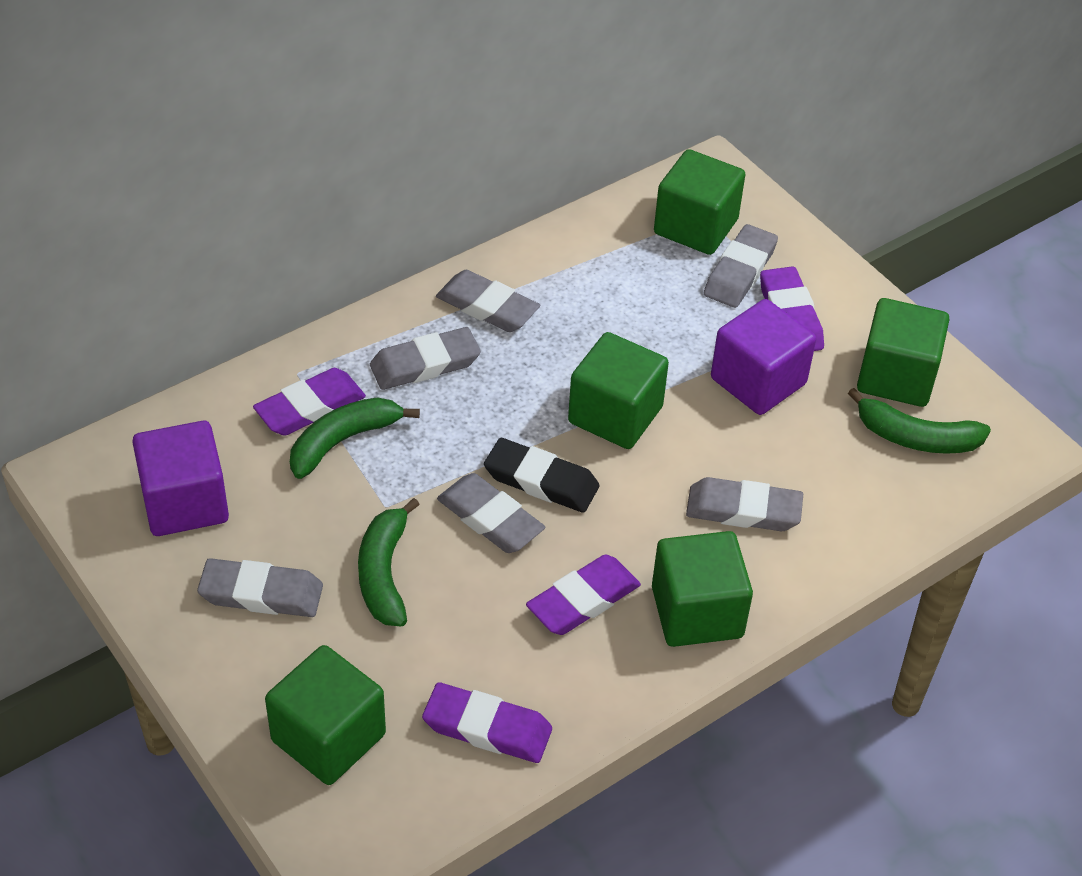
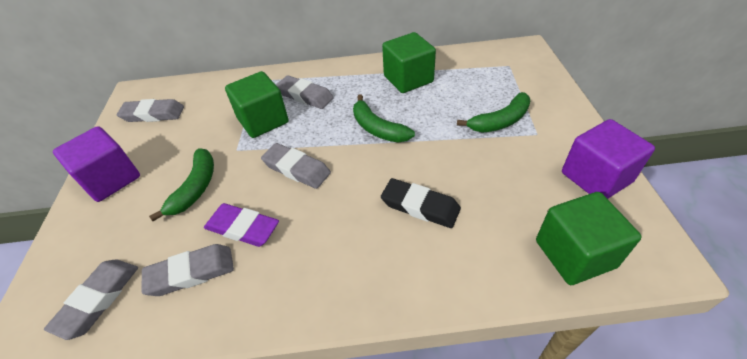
green cube: 5 -> 3
grey eraser: 6 -> 5
purple eraser: 4 -> 1

